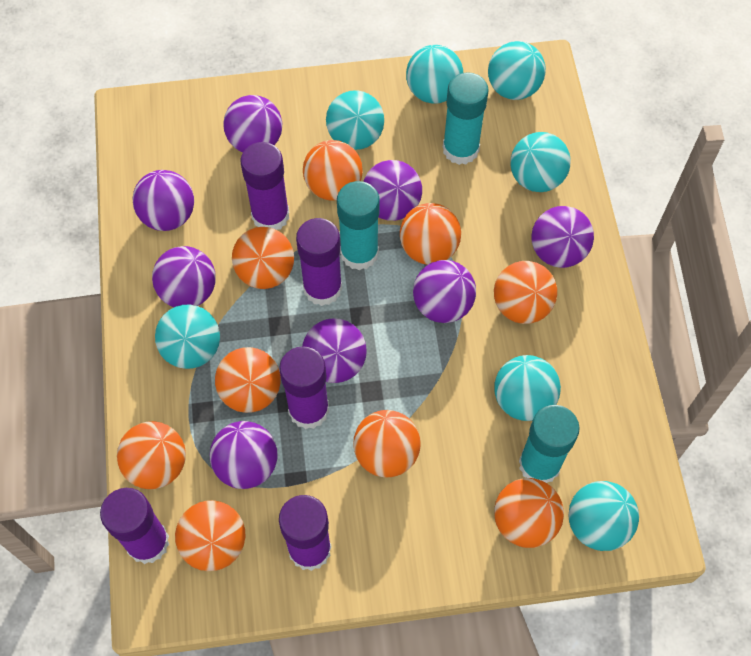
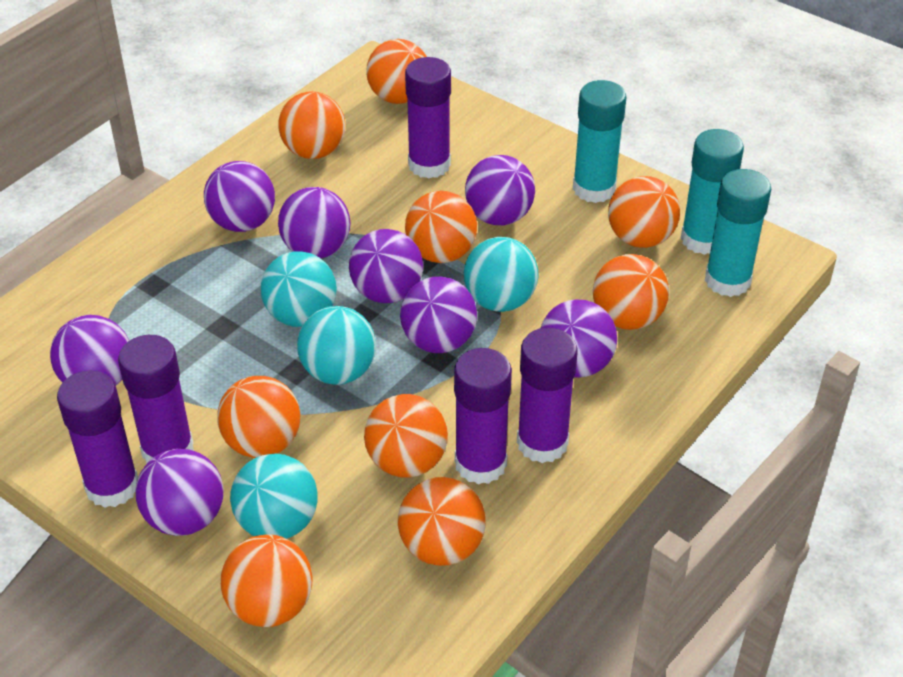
turquoise ball: 7 -> 4

